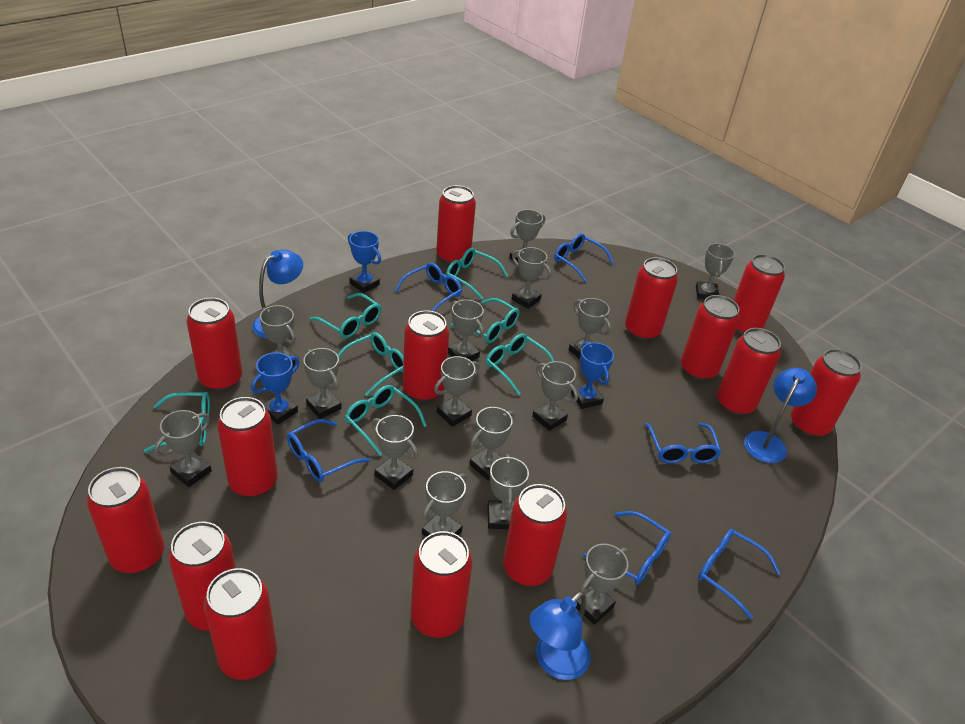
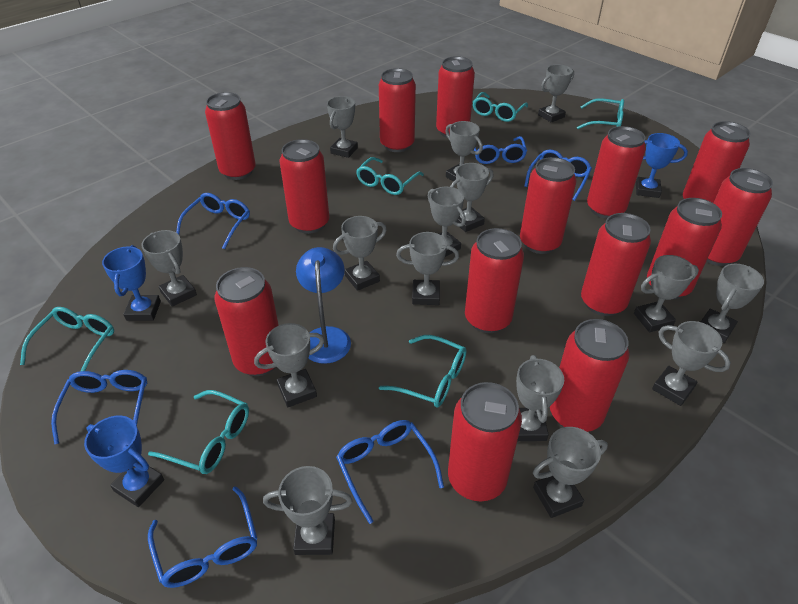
blue lamp: 3 -> 1
turquoise glasses: 7 -> 6

